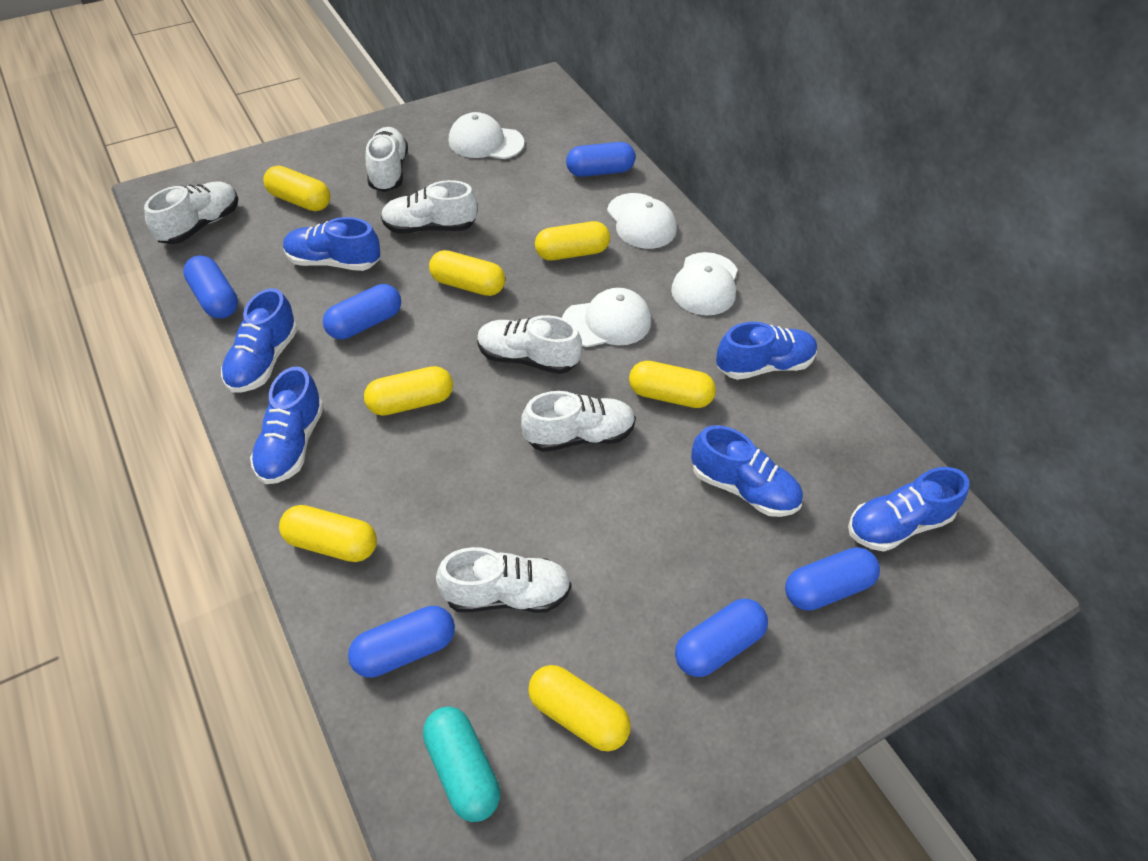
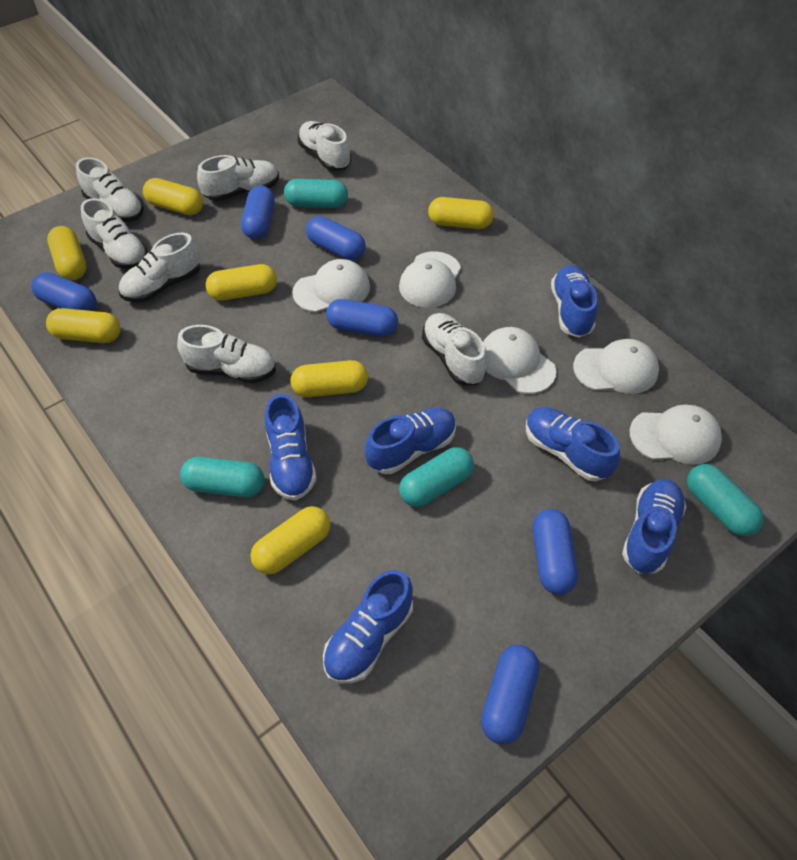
turquoise capsule: 1 -> 4
white cap: 4 -> 5
white shoe: 6 -> 7

